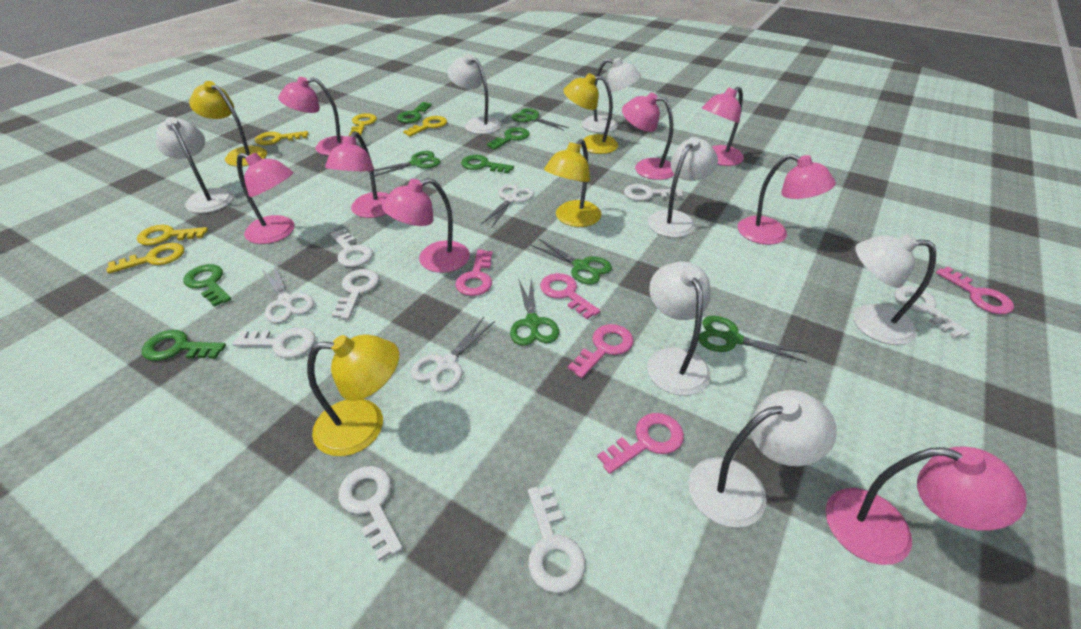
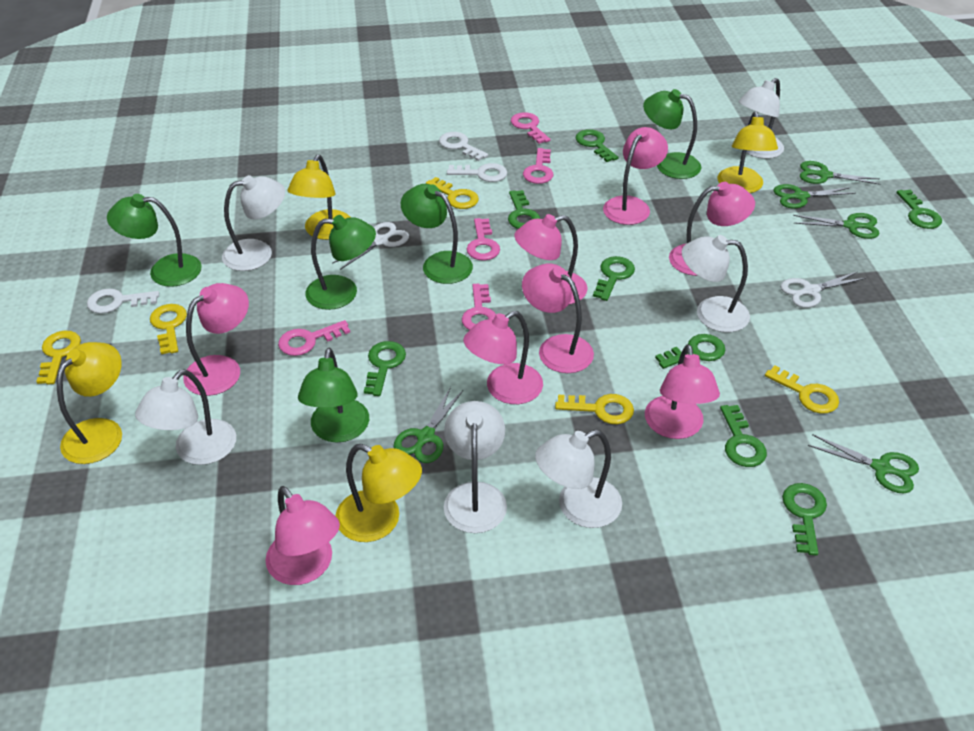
green key: 5 -> 8
green lamp: 0 -> 5
white key: 7 -> 3
white lamp: 7 -> 6
white scissors: 3 -> 2

